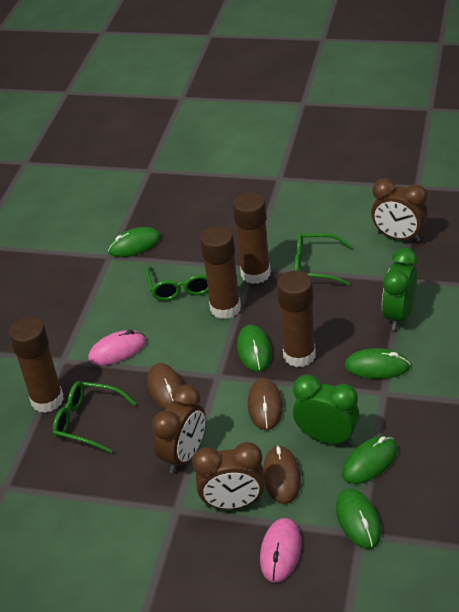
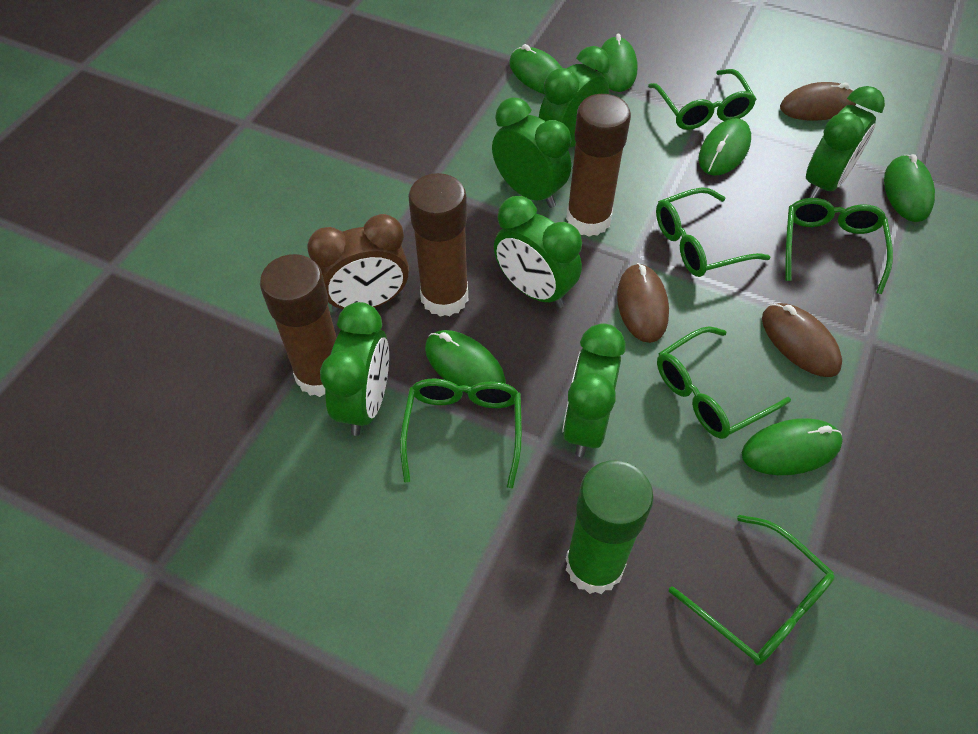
brown clock: 3 -> 1
brown glue stick: 4 -> 3
green clock: 2 -> 6
green glasses: 3 -> 6
green glue stick: 0 -> 1
green mouse: 5 -> 6
pink mouse: 2 -> 0

